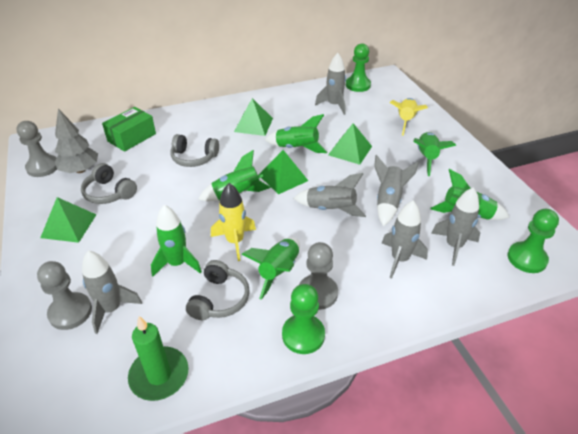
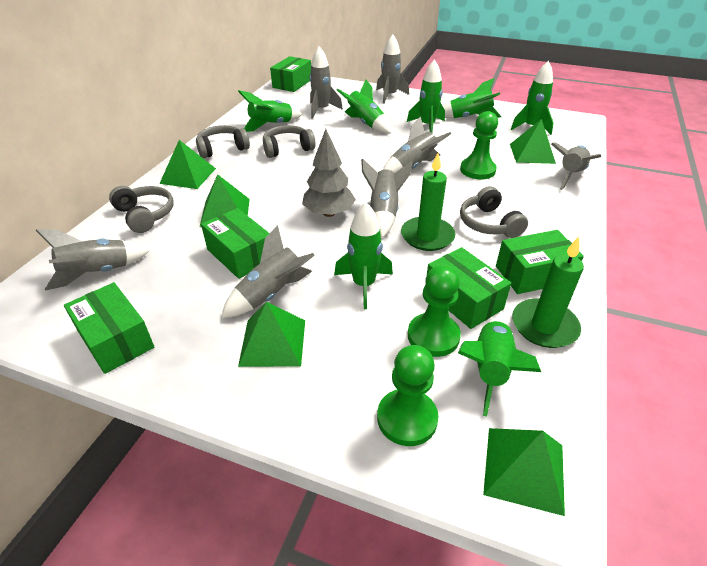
green box: 1 -> 5
green candle: 1 -> 2
green pyramid: 4 -> 5
green rocket: 6 -> 7
grey headphones: 3 -> 4
grey pawn: 3 -> 0
grey rocket: 6 -> 7
yellow rocket: 2 -> 0

